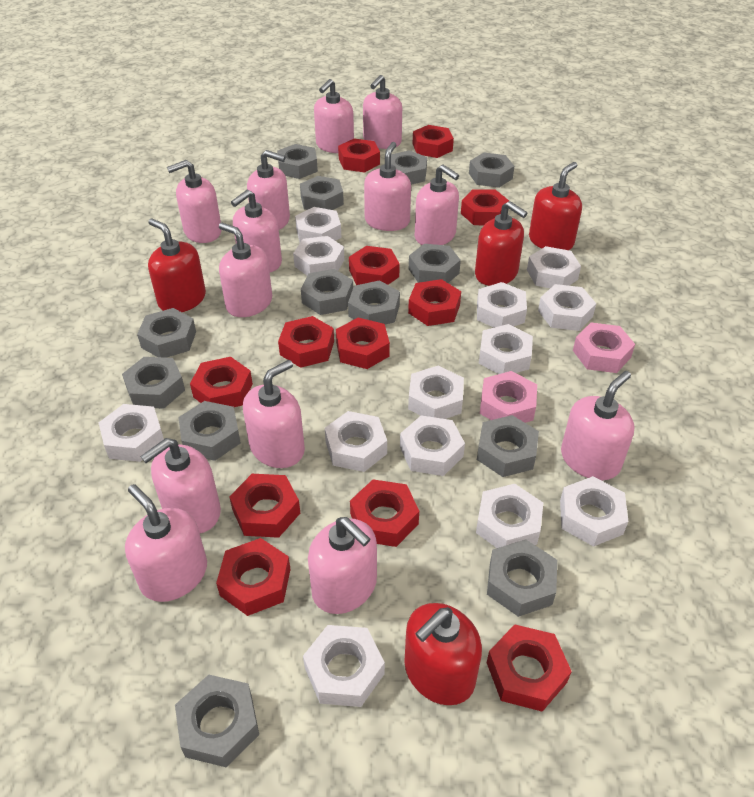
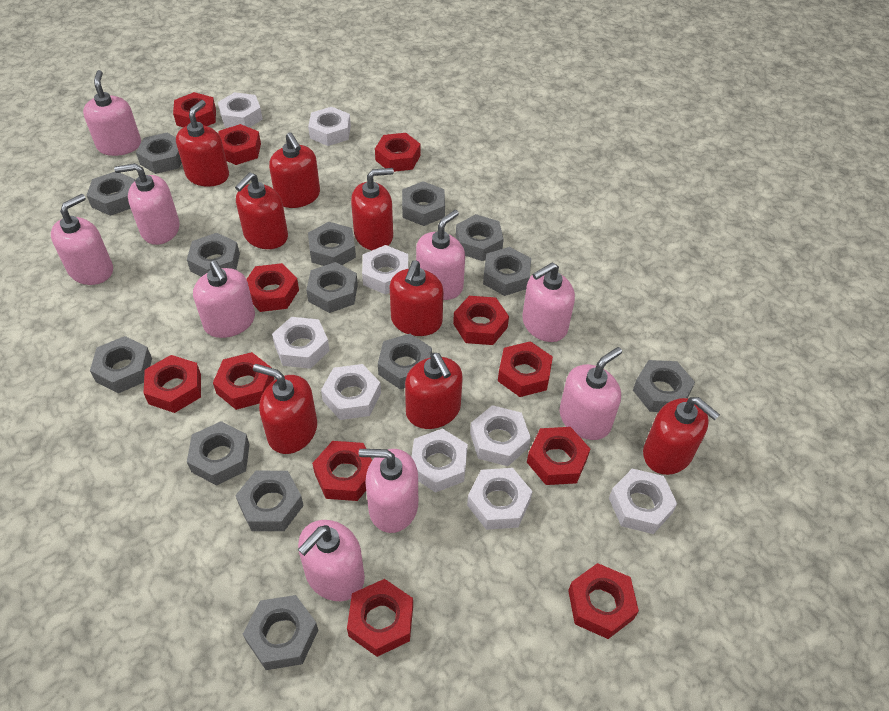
grey nut: 13 -> 14
pink nut: 2 -> 0
pink soap dispenser: 13 -> 9
red soap dispenser: 4 -> 8
white nut: 13 -> 9

